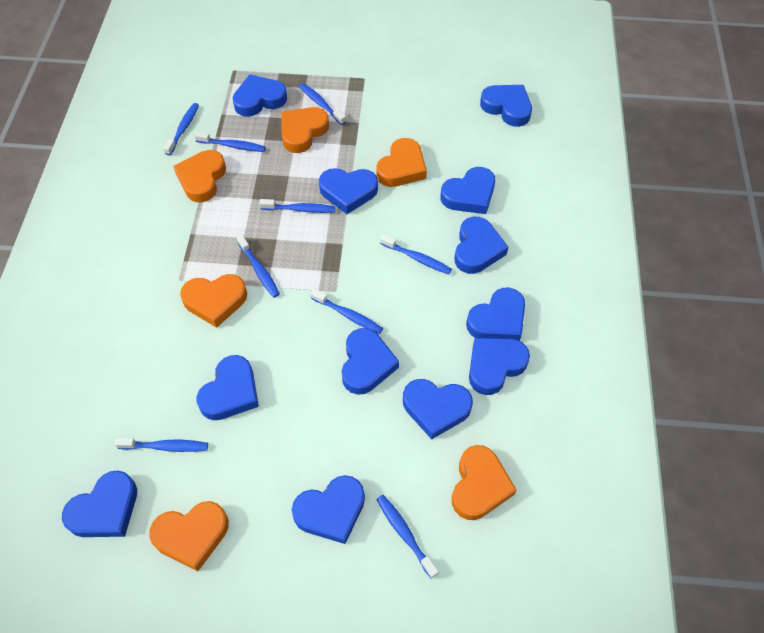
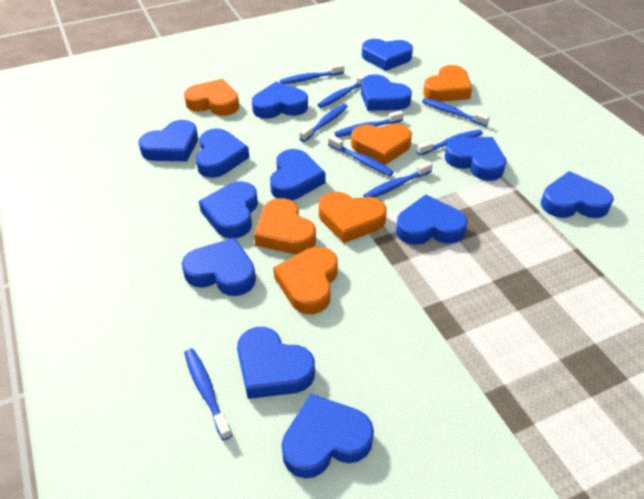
blue heart: 12 -> 13

